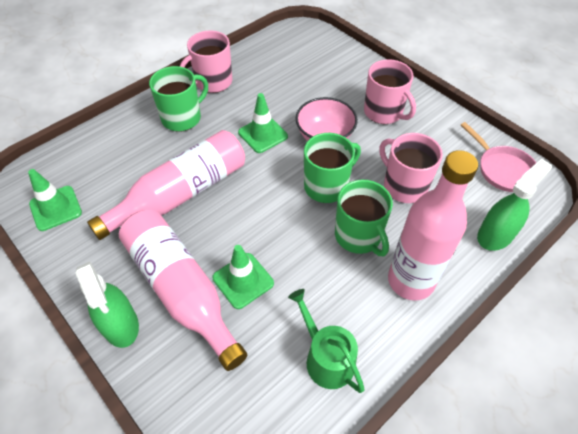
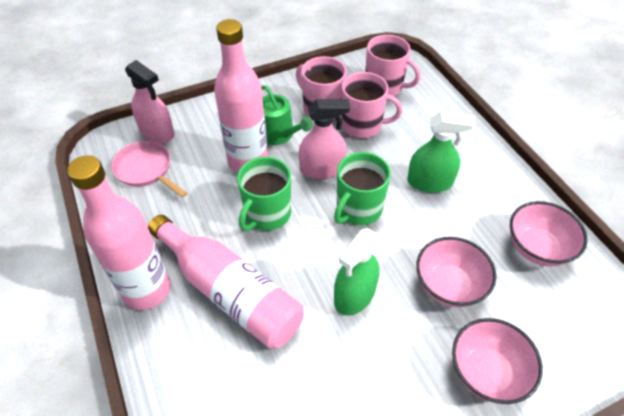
green mug: 3 -> 2
green traffic cone: 3 -> 0
pink bowl: 1 -> 3
pink spray bottle: 0 -> 2

